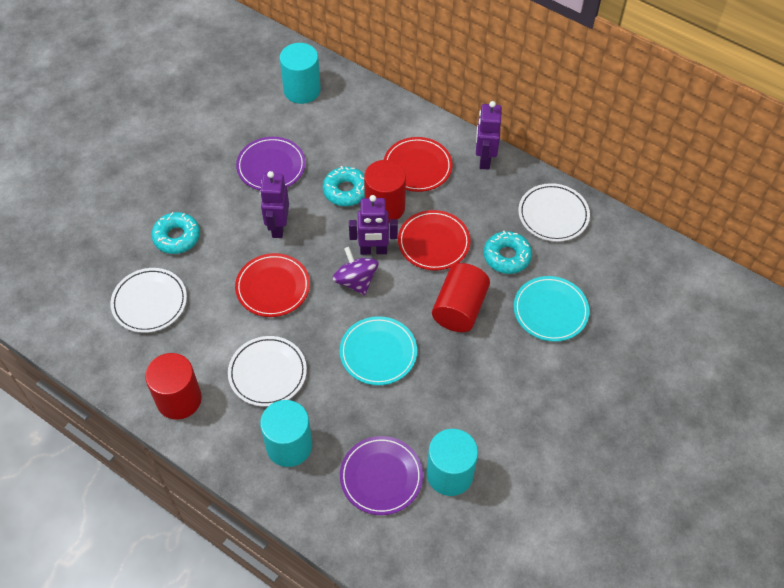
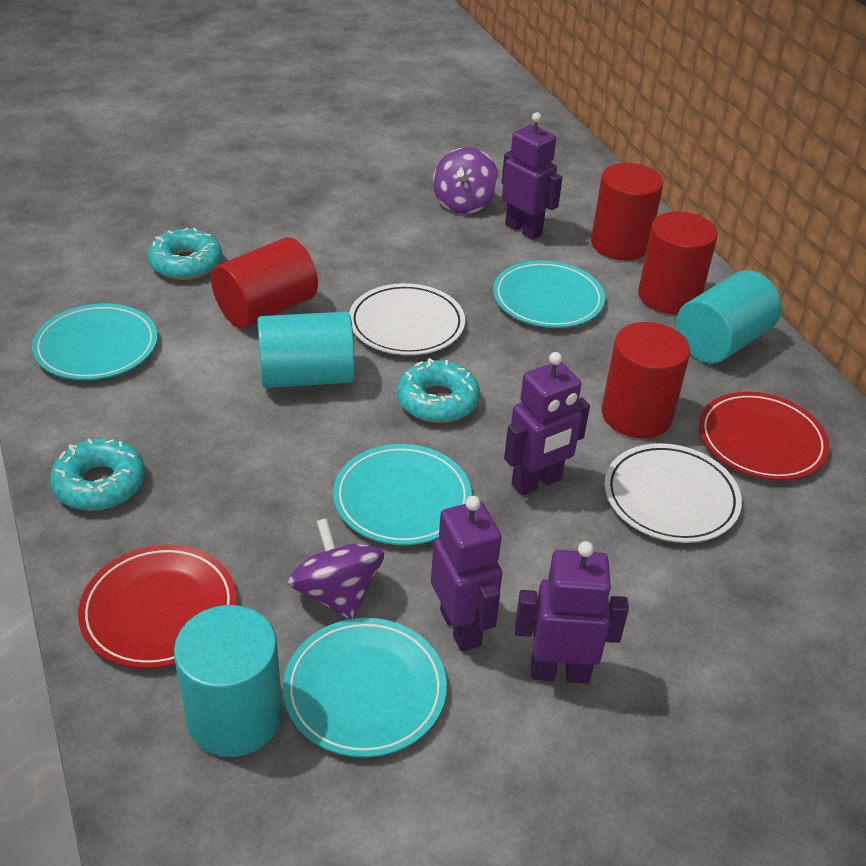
purple plate: 2 -> 0
purple robot: 3 -> 4
purple spinning top: 1 -> 2
red cylinder: 3 -> 4
red plate: 3 -> 2
turquoise plate: 2 -> 4
white plate: 3 -> 2

